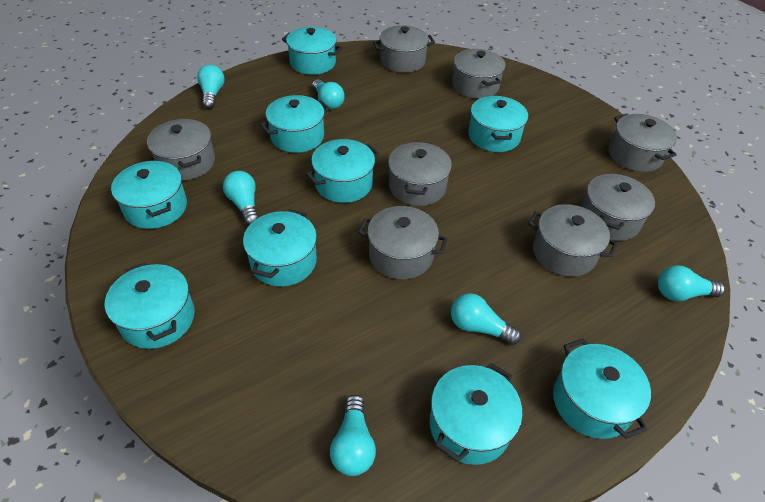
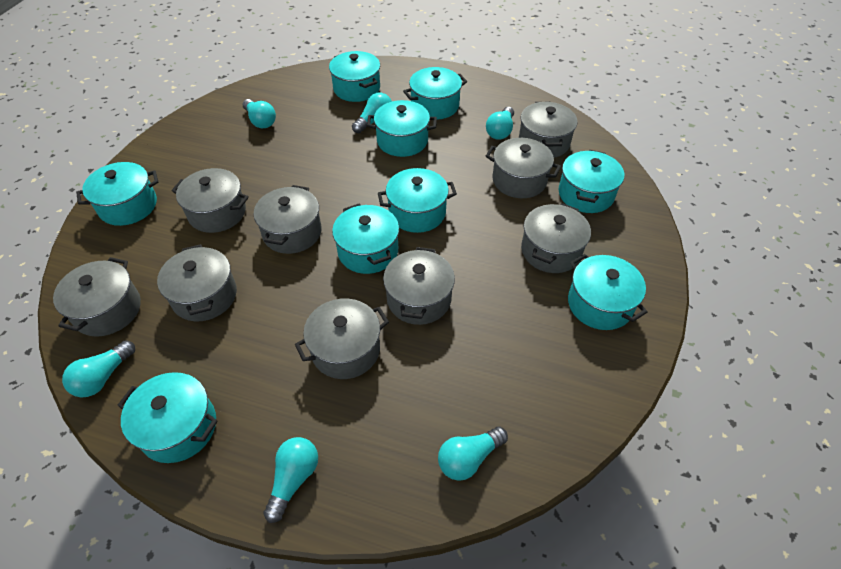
grey pot: 8 -> 9

